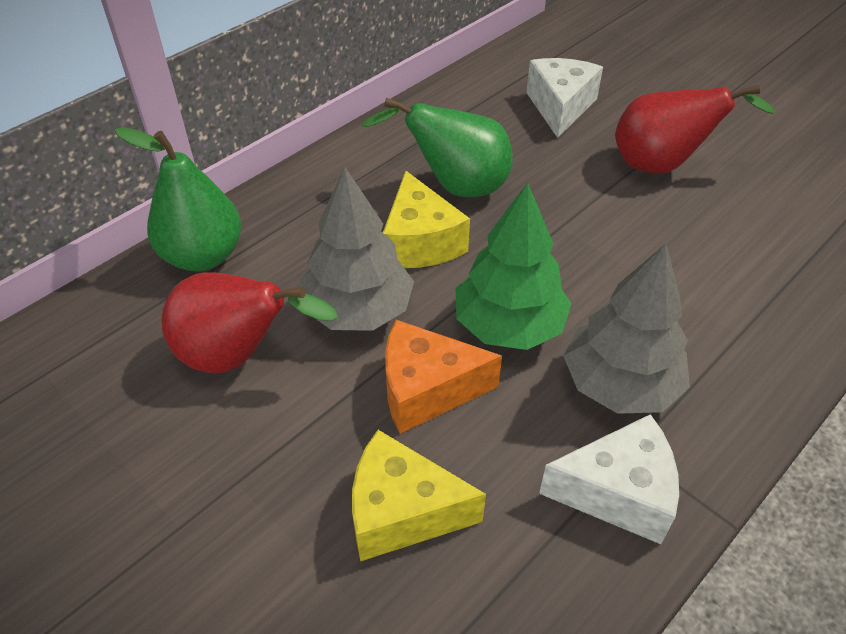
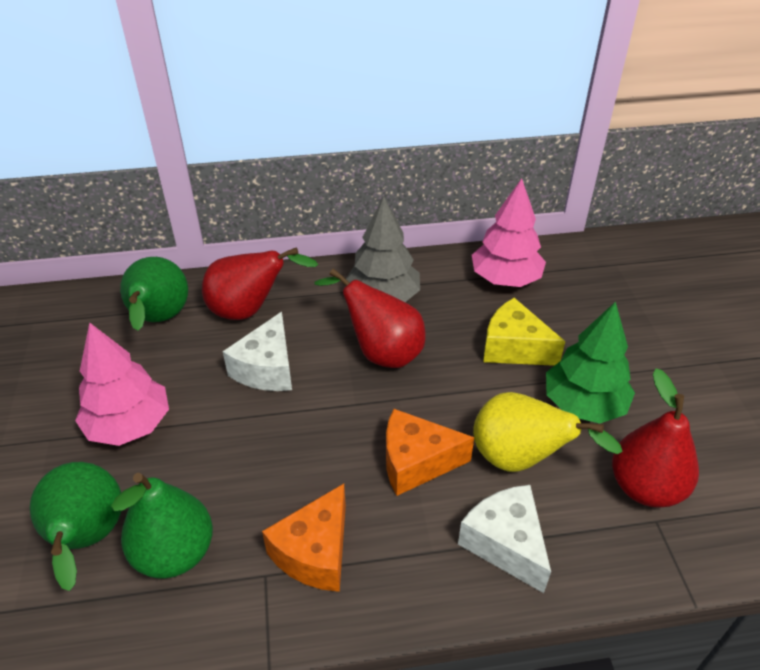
green pear: 2 -> 3
grey tree: 2 -> 1
orange cheese: 1 -> 2
pink tree: 0 -> 2
red pear: 2 -> 3
yellow cheese: 2 -> 1
yellow pear: 0 -> 1

